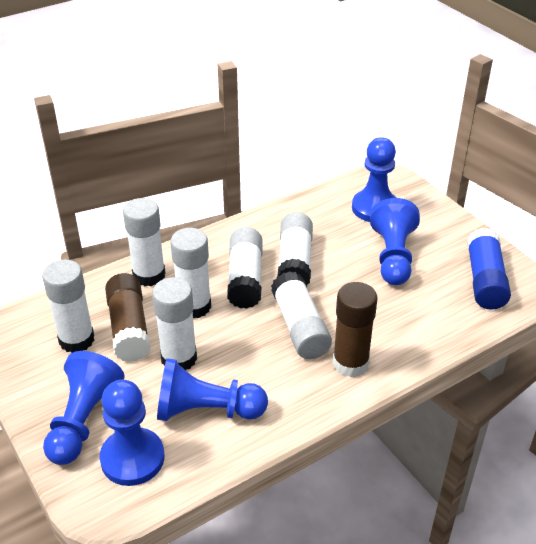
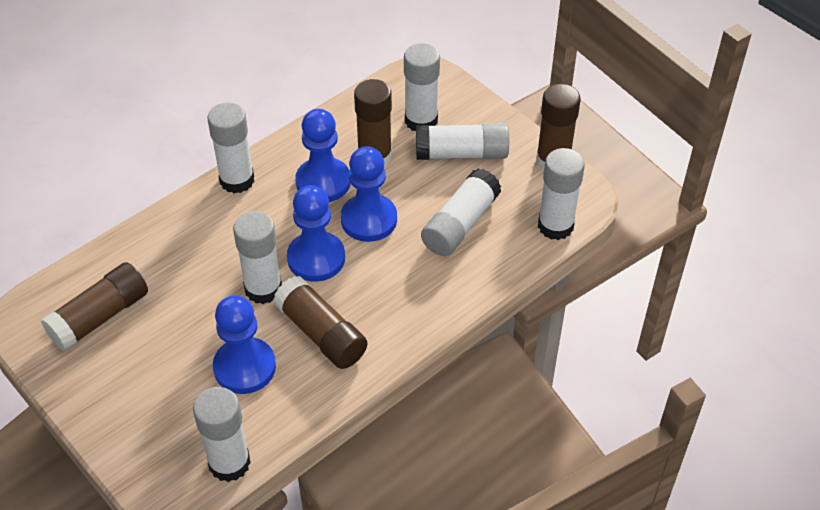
blue glue stick: 1 -> 0
blue pawn: 5 -> 4
brown glue stick: 2 -> 4

